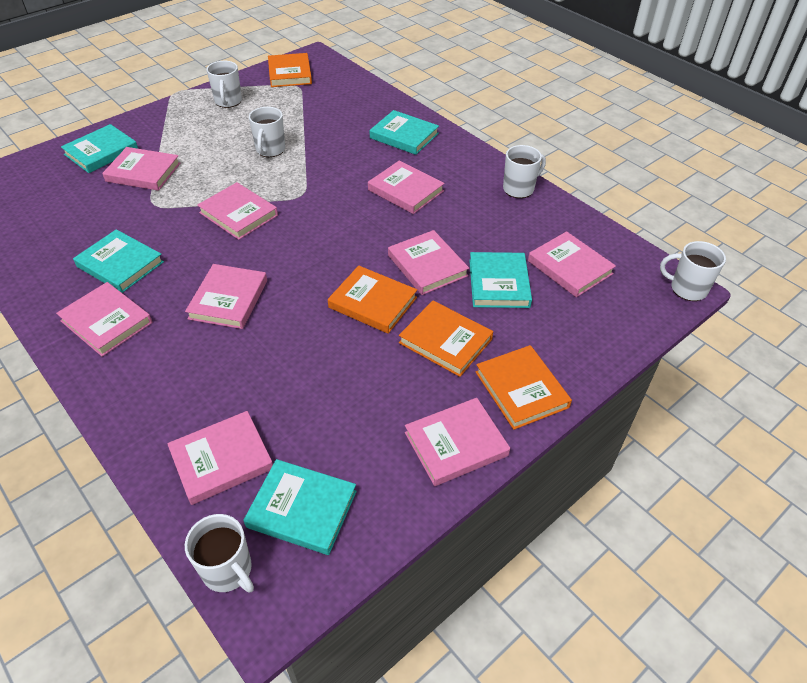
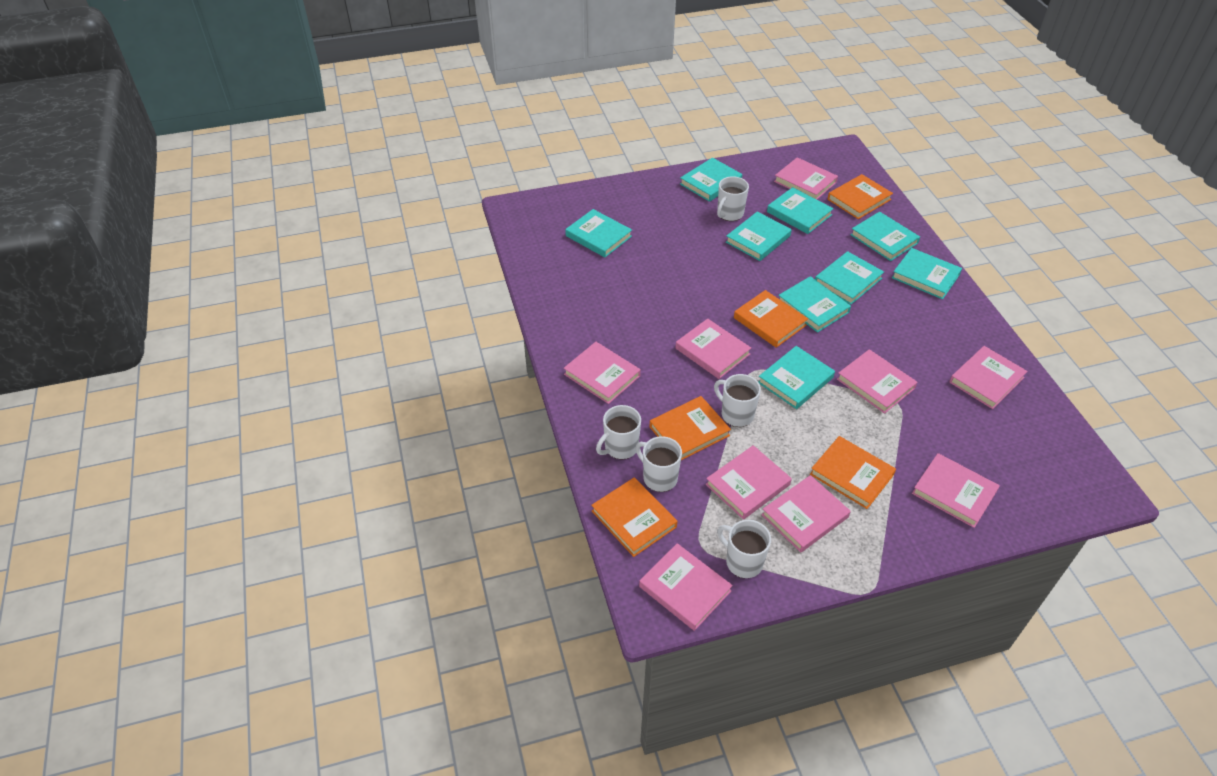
orange book: 4 -> 5
turquoise book: 5 -> 9

